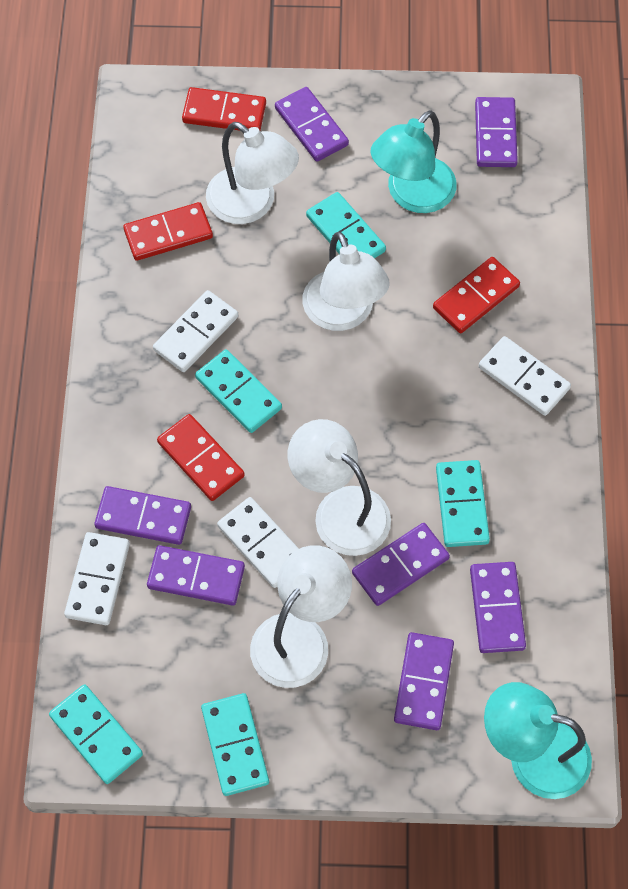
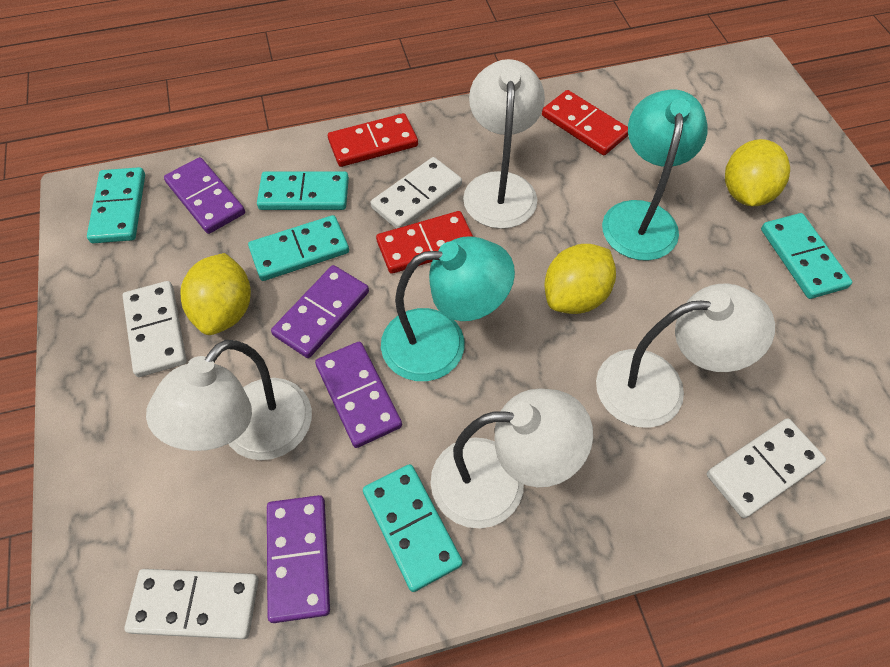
purple domino: 7 -> 4
red domino: 4 -> 3
yellow lemon: 0 -> 3

